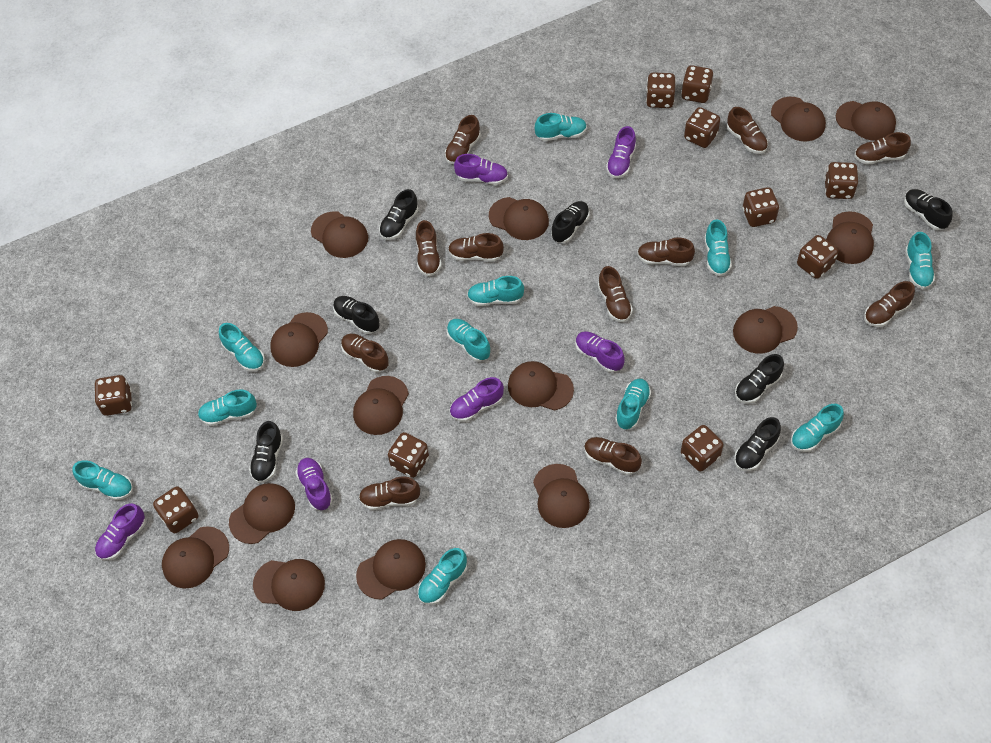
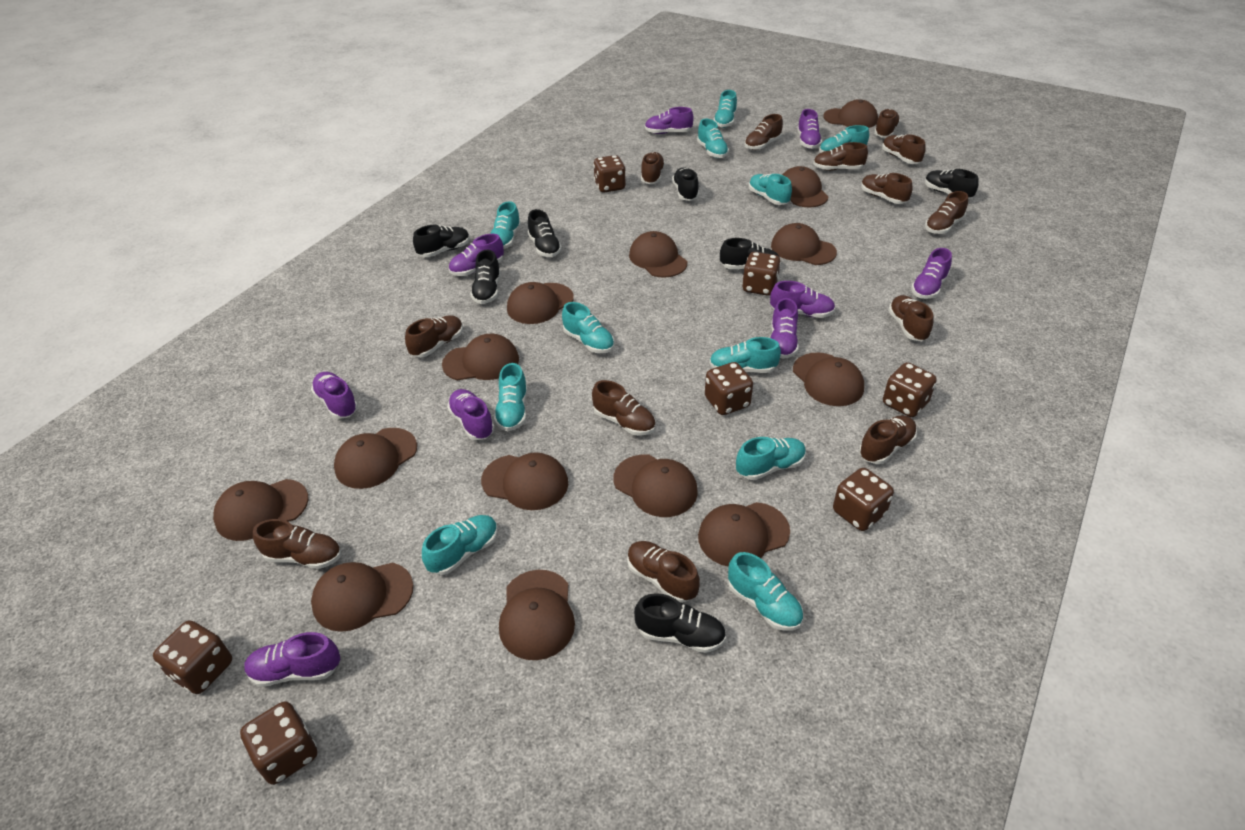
brown dice: 10 -> 7
brown shoe: 11 -> 13
purple shoe: 6 -> 9

